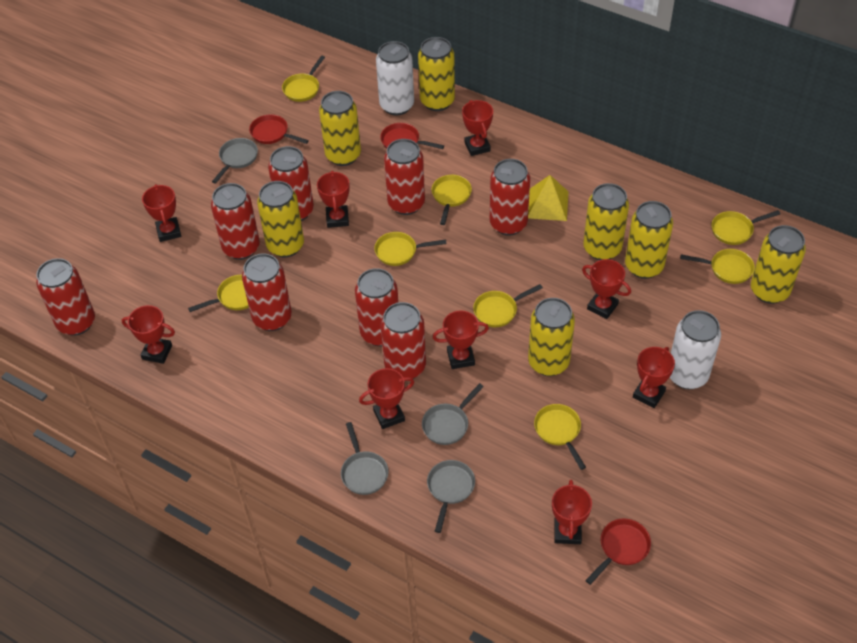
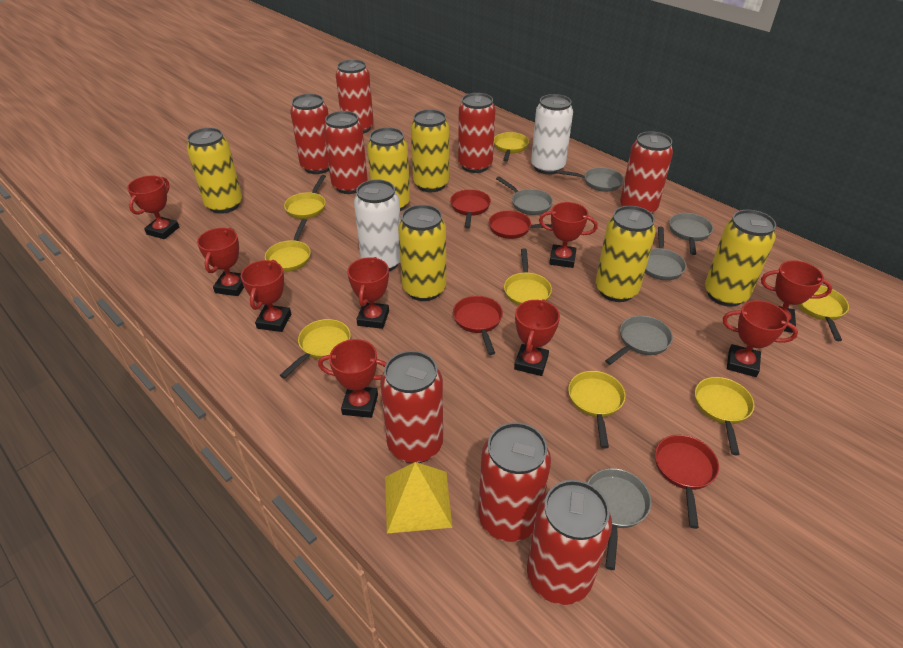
grey pan: 4 -> 6
red pan: 3 -> 4
yellow can: 7 -> 6

